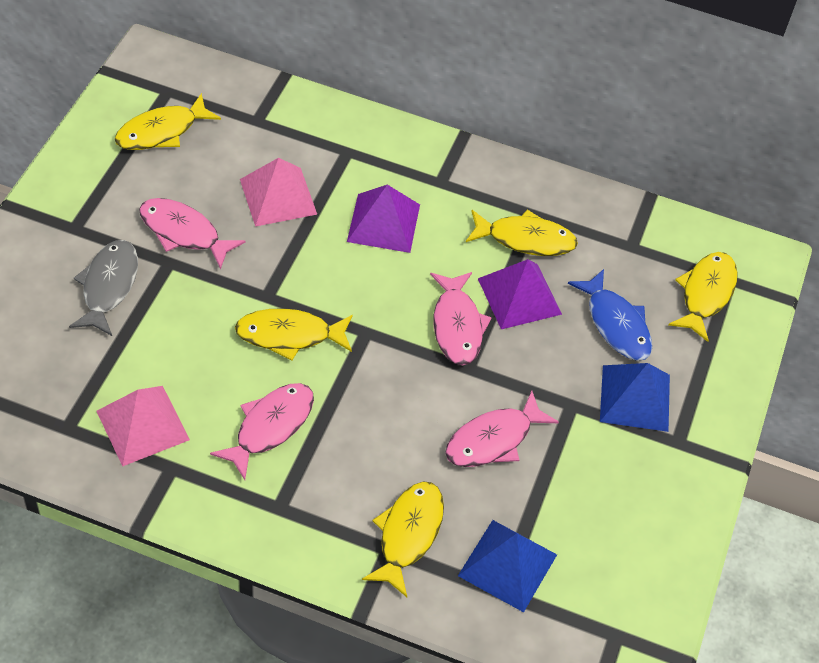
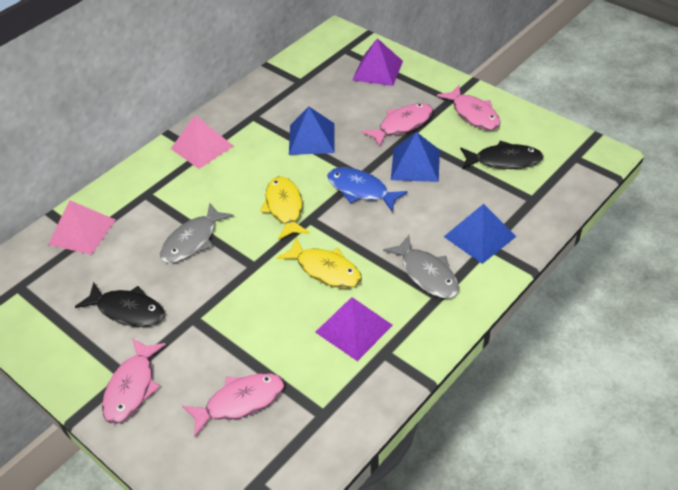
black fish: 0 -> 2
blue pyramid: 2 -> 3
grey fish: 1 -> 2
yellow fish: 5 -> 2

